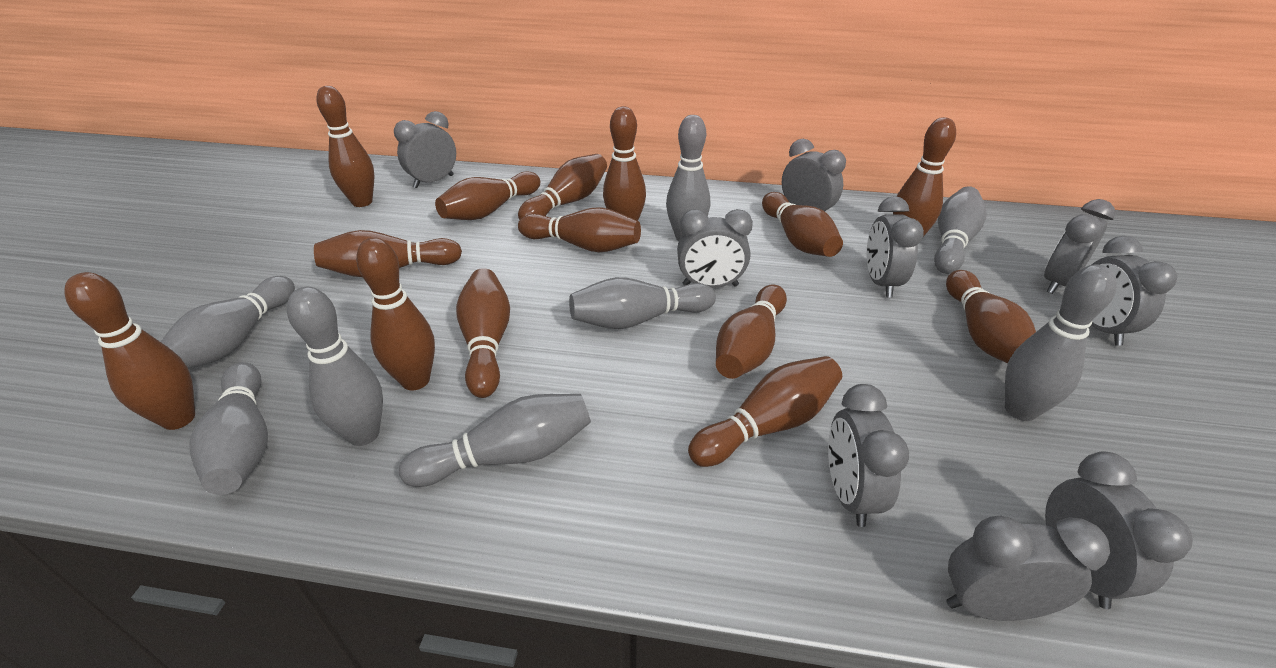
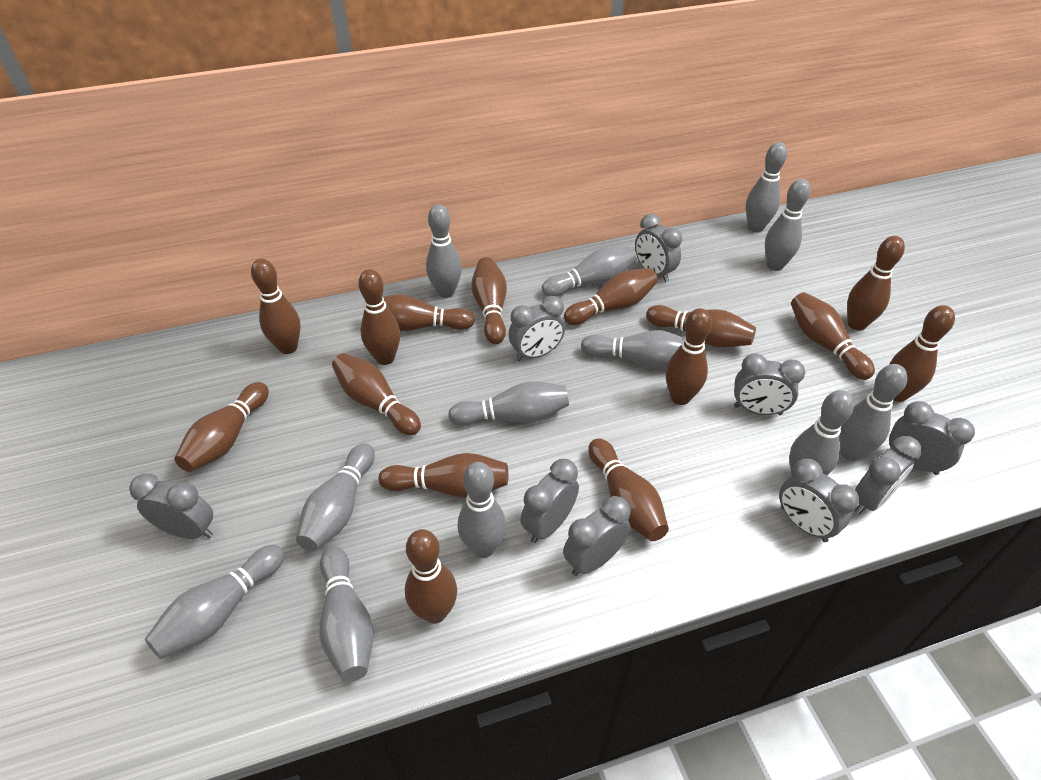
brown bowling pin: 14 -> 15
grey bowling pin: 8 -> 12

